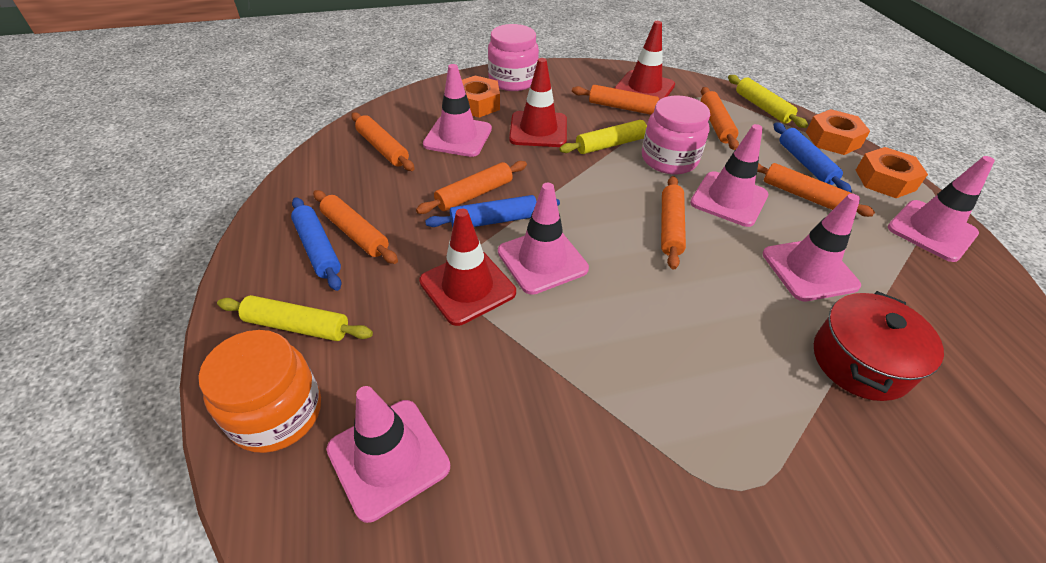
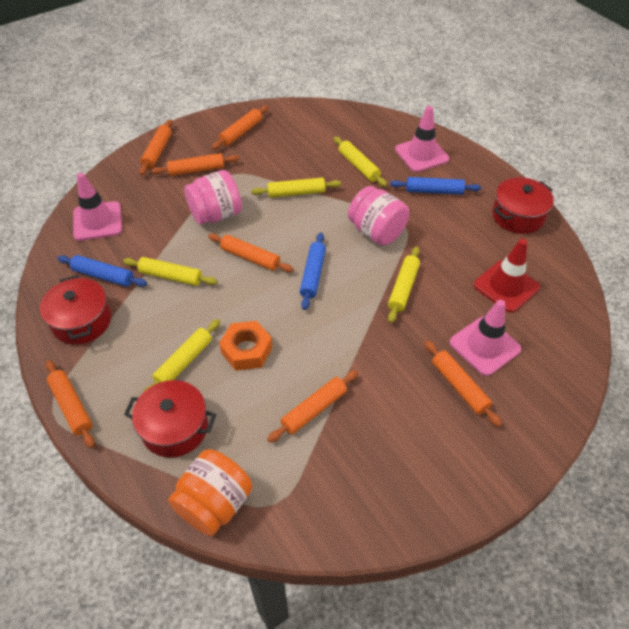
orange nut: 3 -> 1
pink traffic cone: 6 -> 3
red pot: 1 -> 3
red traffic cone: 3 -> 1
yellow rolling pin: 3 -> 5

